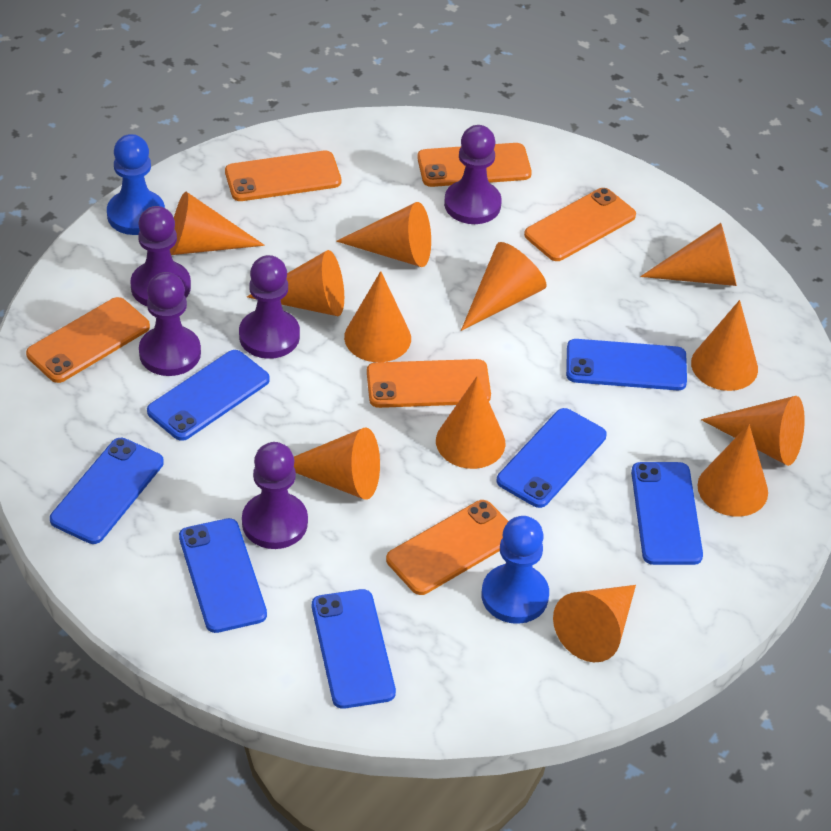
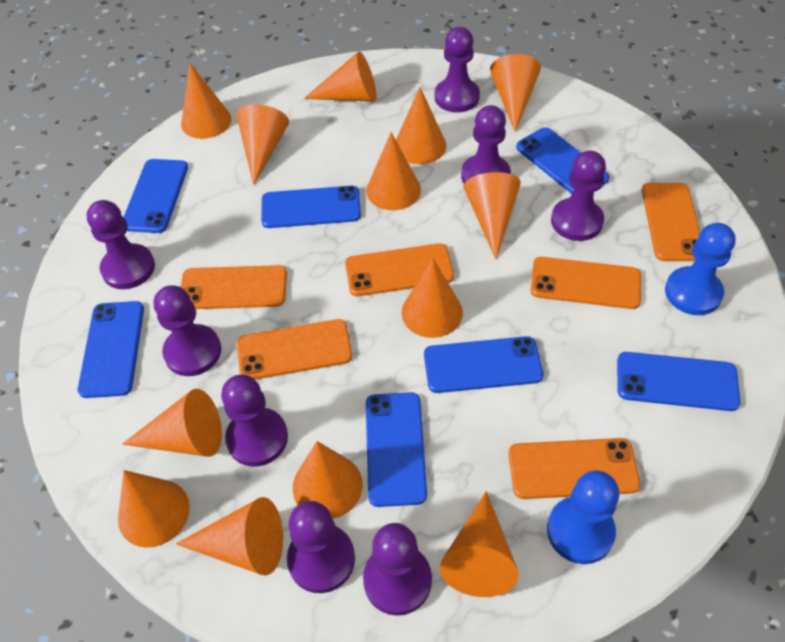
orange cone: 12 -> 13
purple pawn: 5 -> 8

